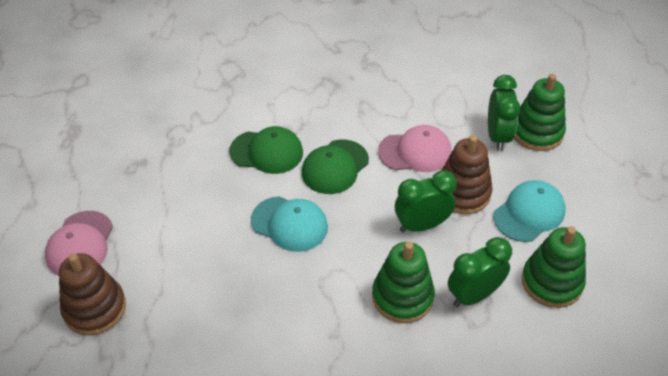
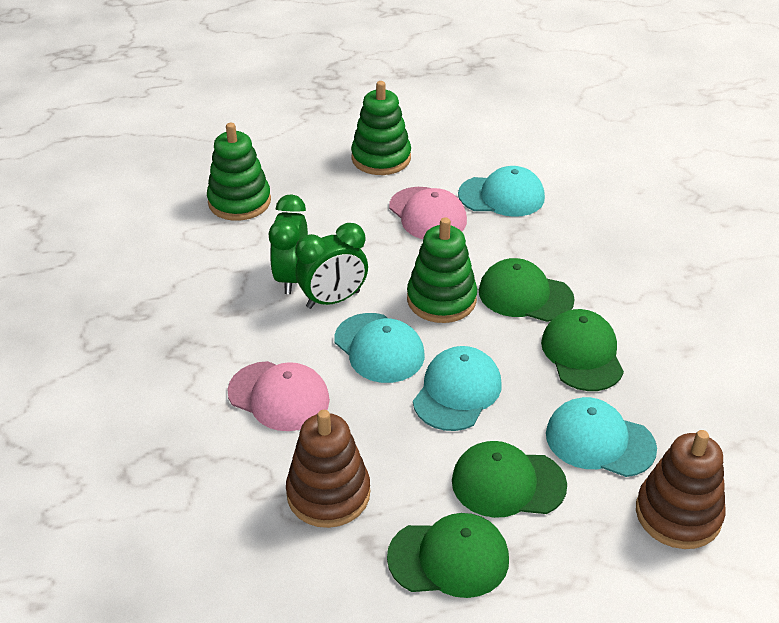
green cap: 2 -> 4
green clock: 3 -> 2
turquoise cap: 2 -> 4

